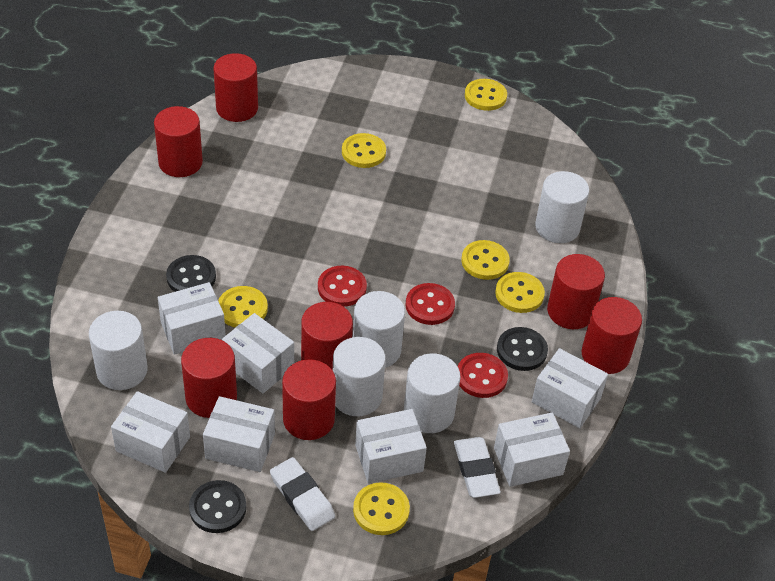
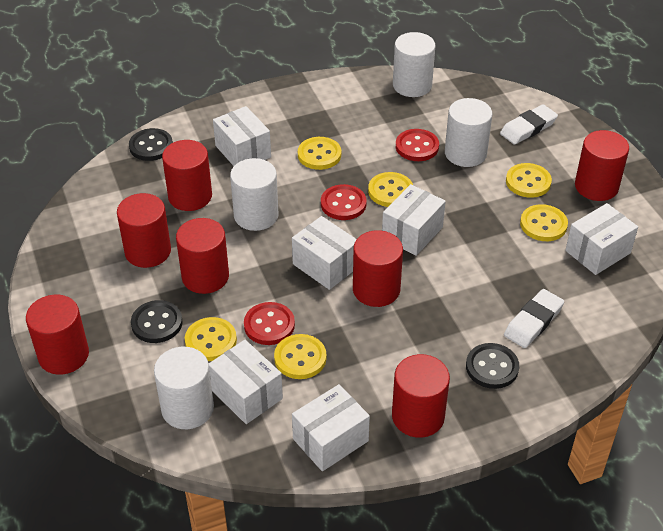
white box: 7 -> 6
white cylinder: 5 -> 4

